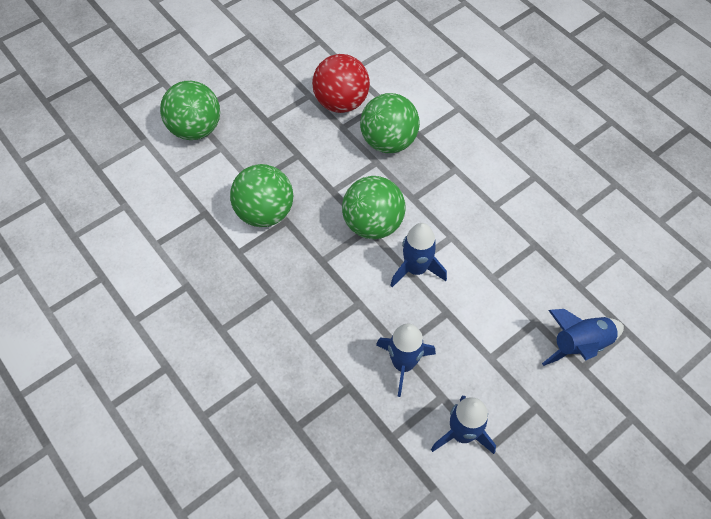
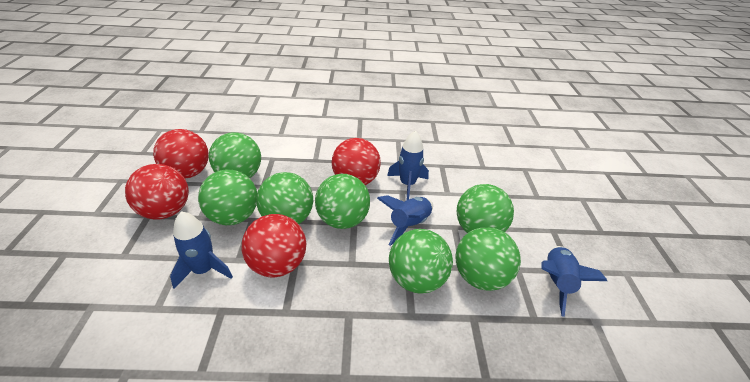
green ball: 4 -> 7
red ball: 1 -> 4

